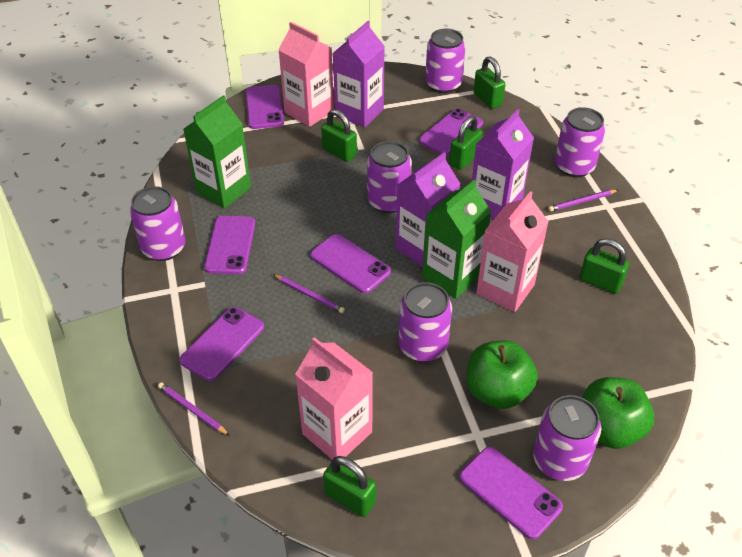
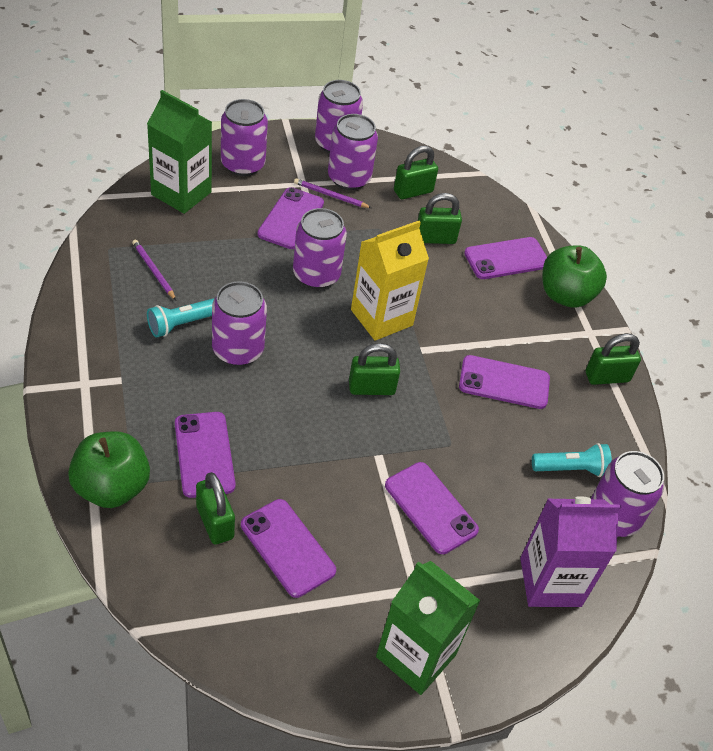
pink carton: 3 -> 0
purple carton: 3 -> 1
purple pencil: 3 -> 2
turquoise flashlight: 0 -> 2
yellow carton: 0 -> 1

